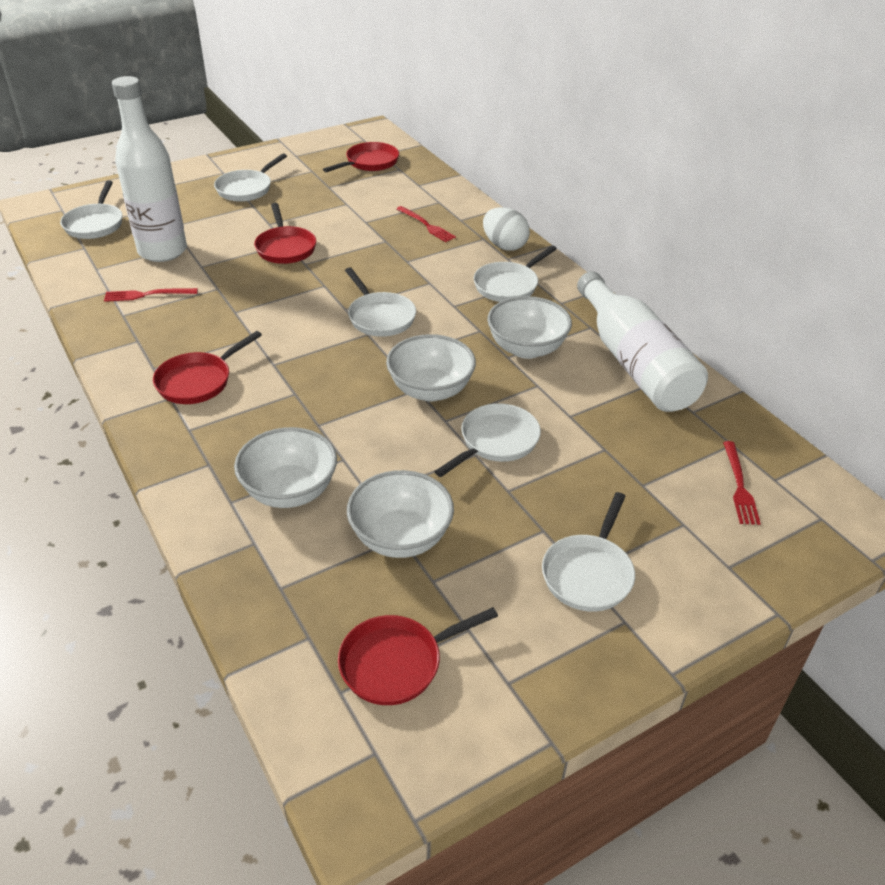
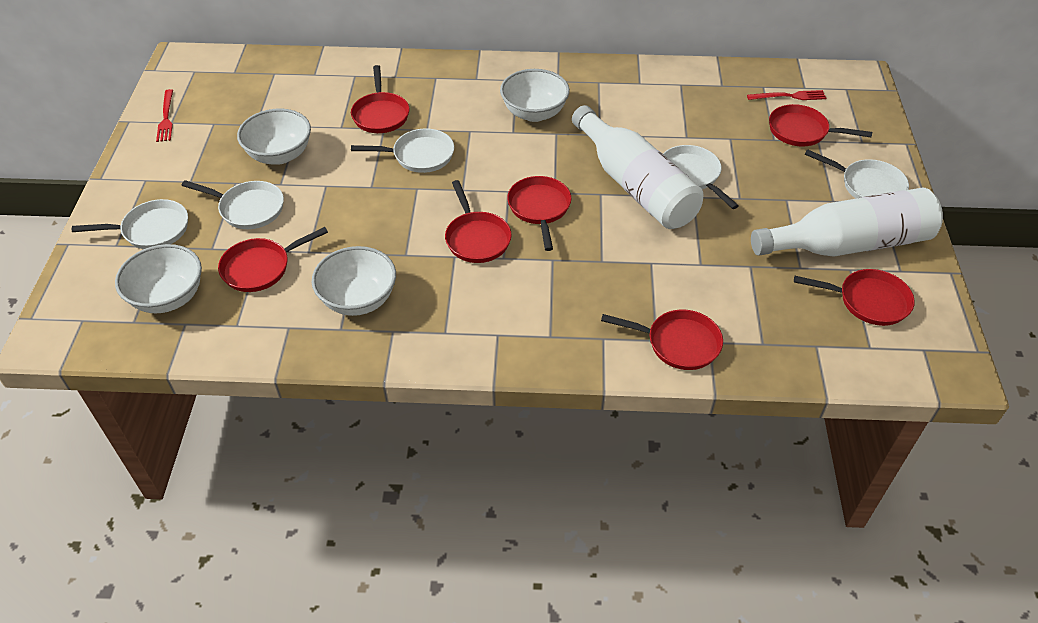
red fork: 3 -> 2
red pan: 4 -> 7
white egg: 1 -> 0
white pan: 6 -> 5

